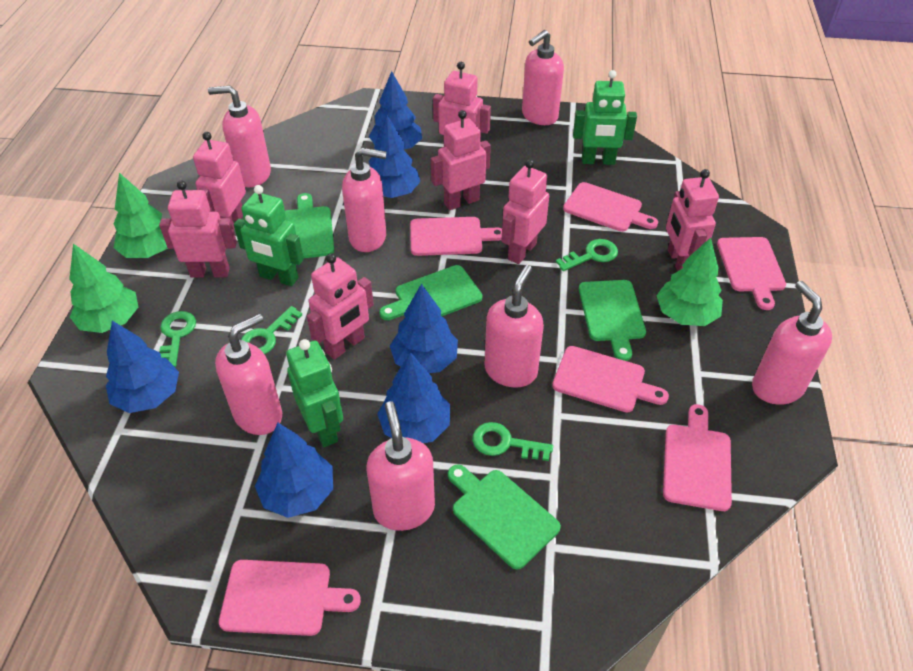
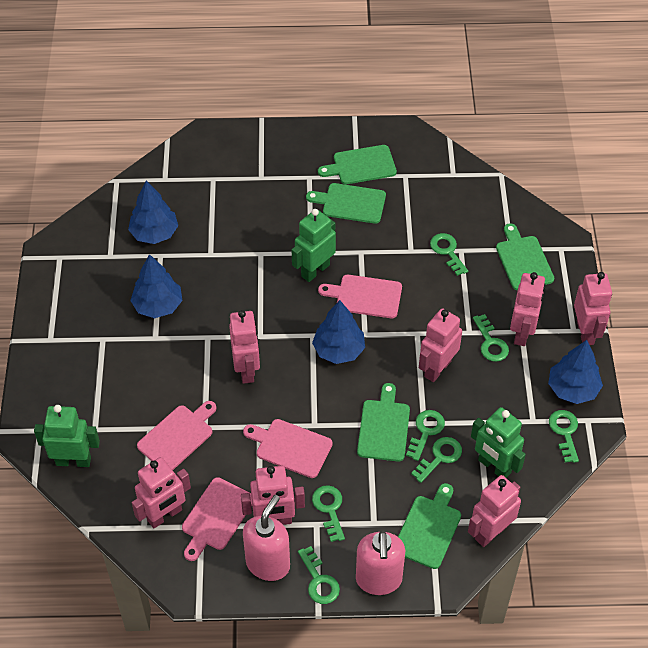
blue tree: 6 -> 4
green cutting board: 4 -> 5
green key: 4 -> 7
green tree: 3 -> 0
pink cutting board: 6 -> 4
pink soap dispenser: 7 -> 2

